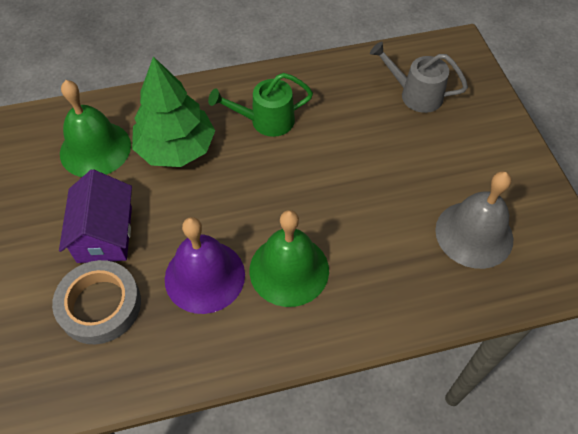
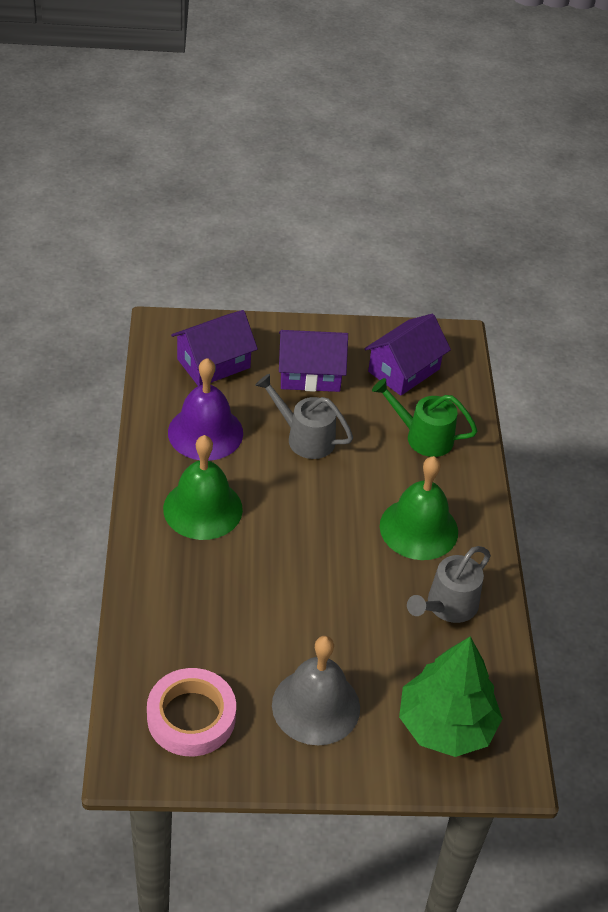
grey tape: 1 -> 0
grey watering can: 1 -> 2
pink tape: 0 -> 1
purple house: 1 -> 3

